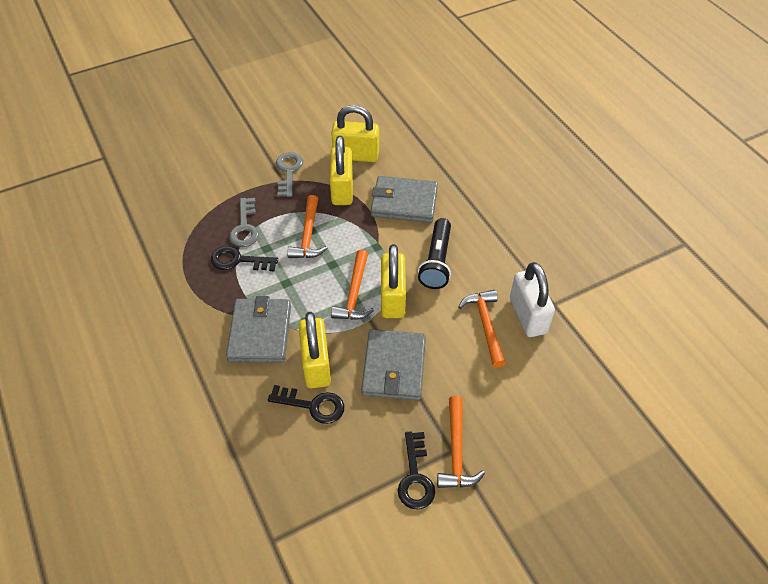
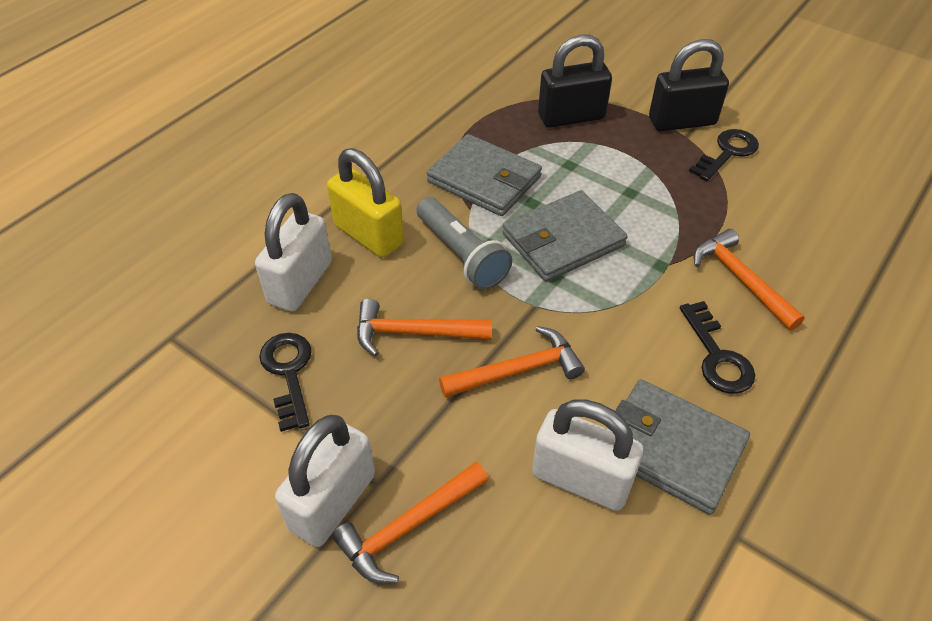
black flashlight: 1 -> 0
black padlock: 0 -> 2
grey flashlight: 0 -> 1
grey key: 2 -> 0
white padlock: 1 -> 3
yellow padlock: 4 -> 1

